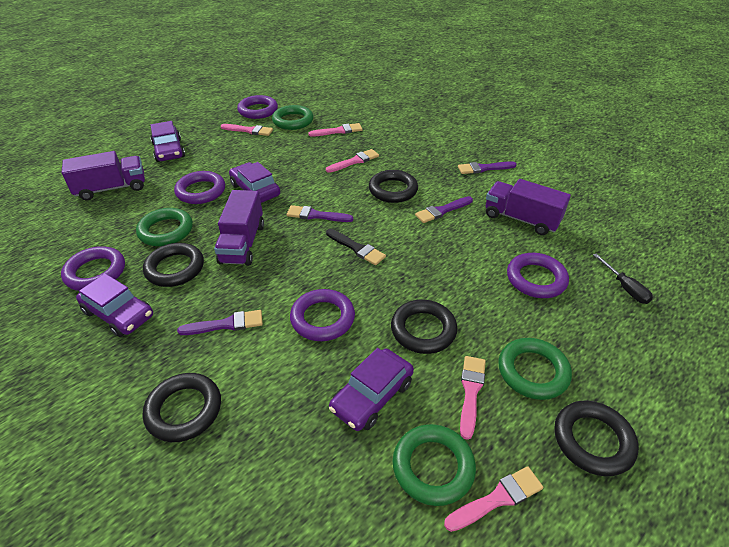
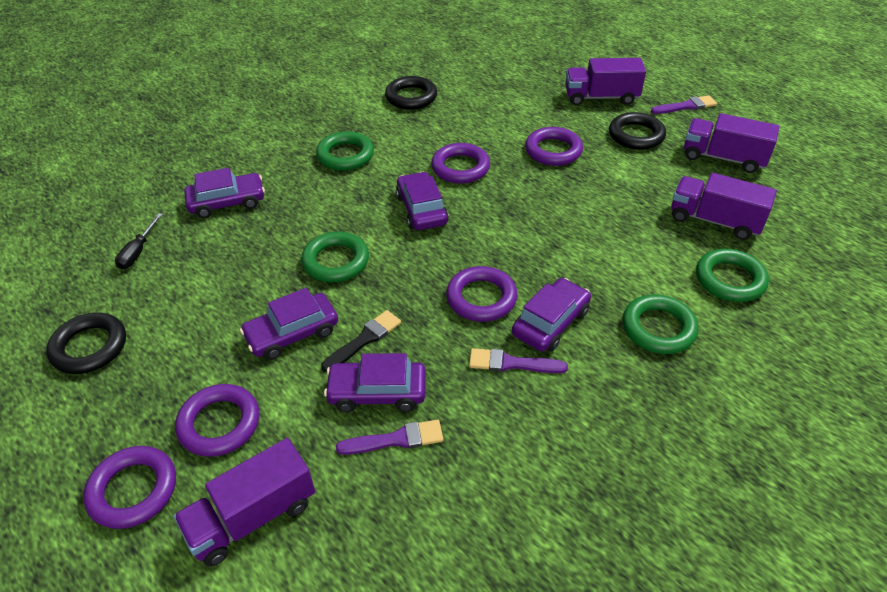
black ring: 5 -> 3
pink brush: 5 -> 0
purple brush: 4 -> 3
purple car: 4 -> 5
purple truck: 3 -> 4

